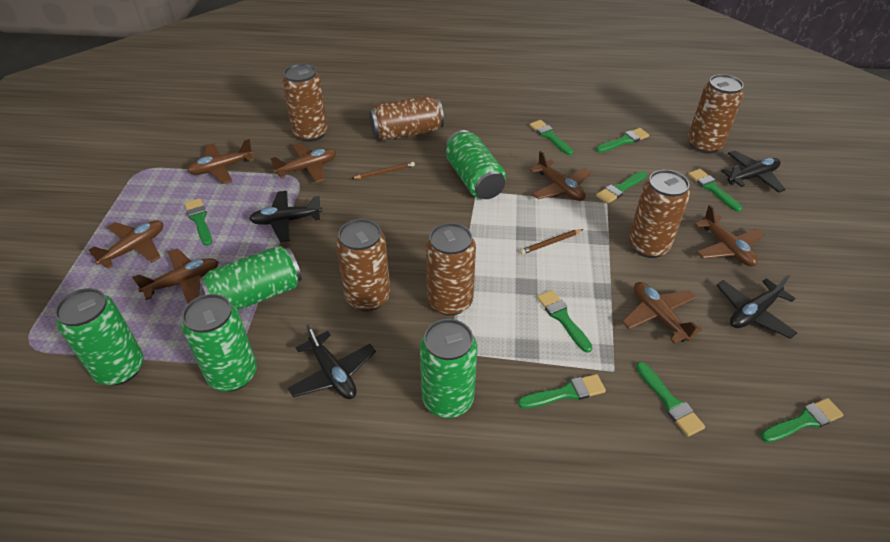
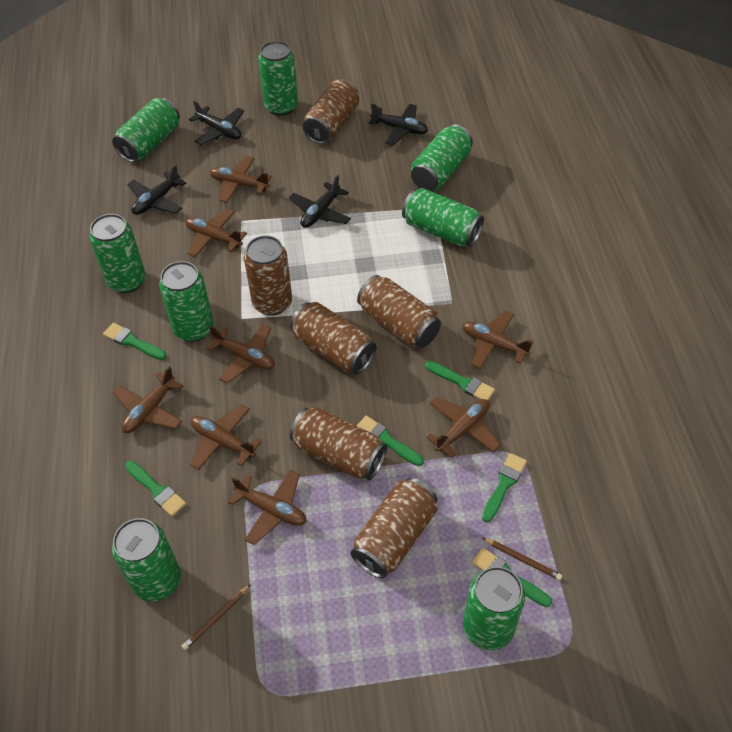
brown plane: 7 -> 8
green brush: 9 -> 6
green can: 5 -> 8

